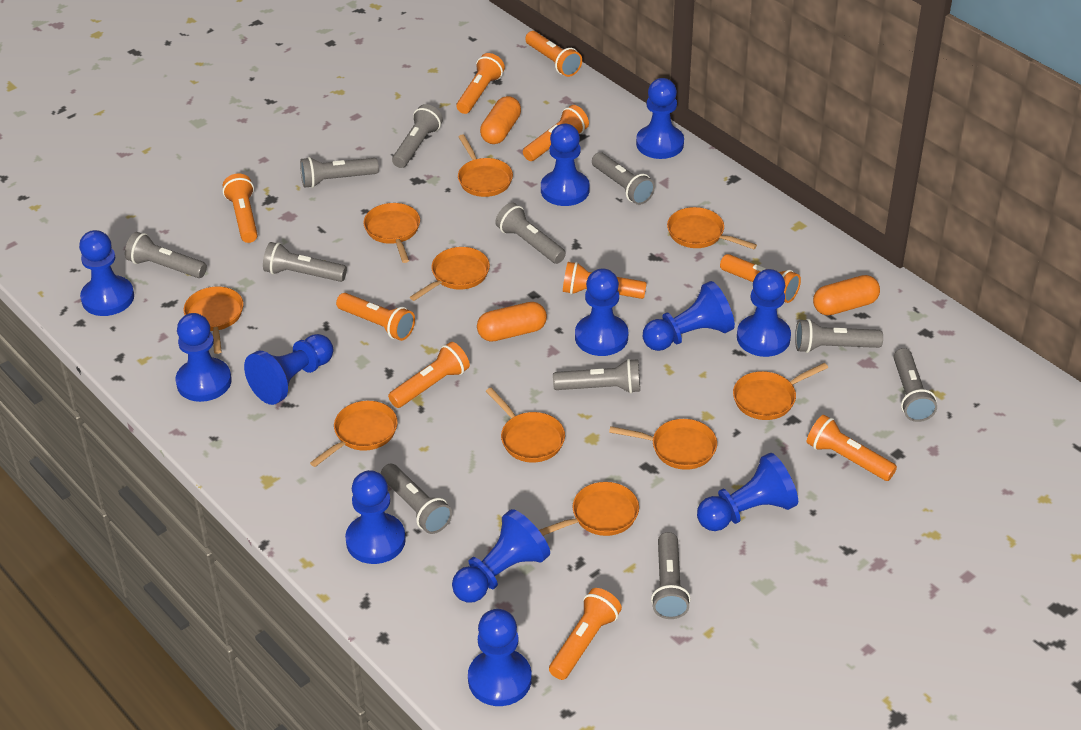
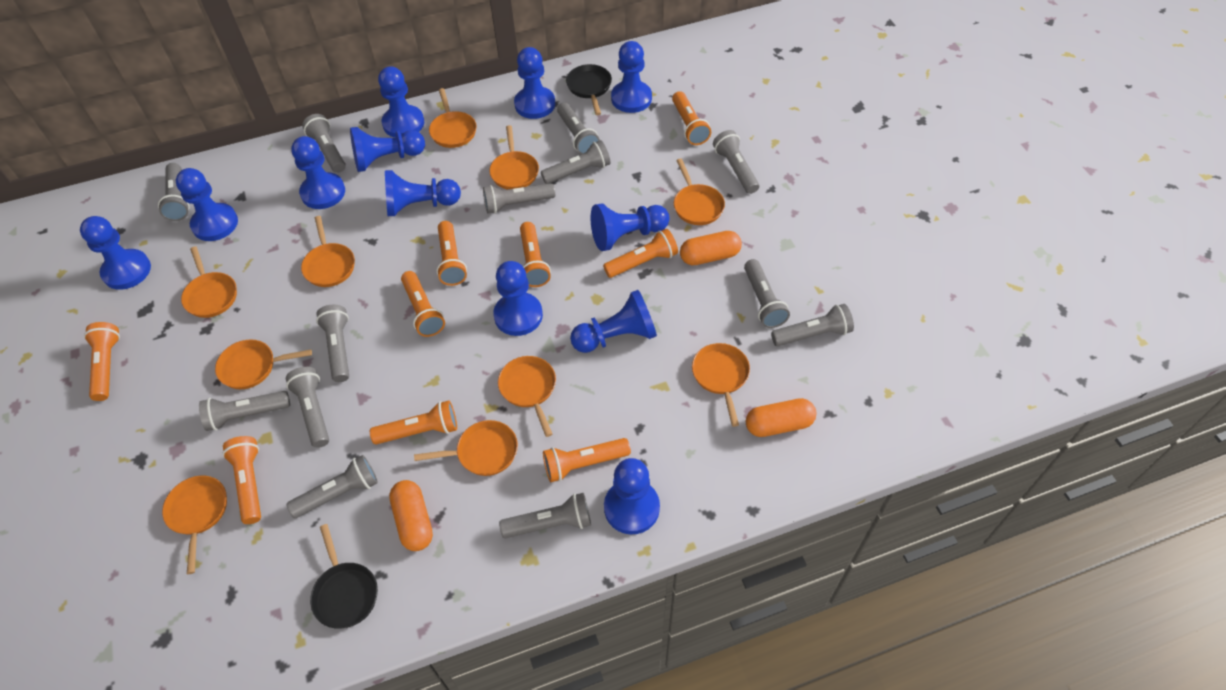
black pan: 0 -> 2
grey flashlight: 11 -> 13
orange flashlight: 10 -> 9

